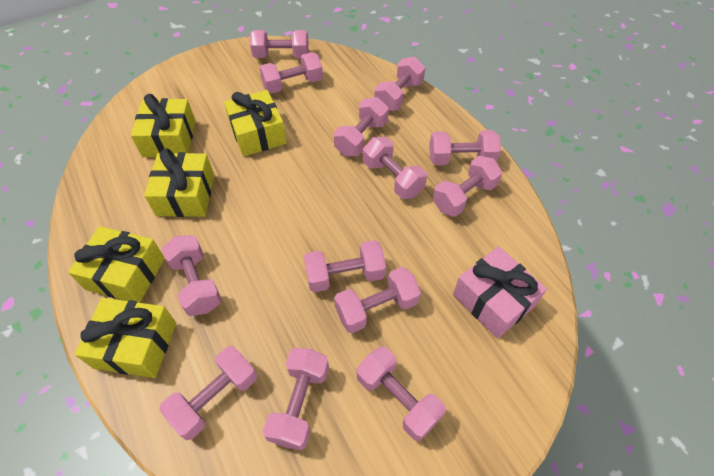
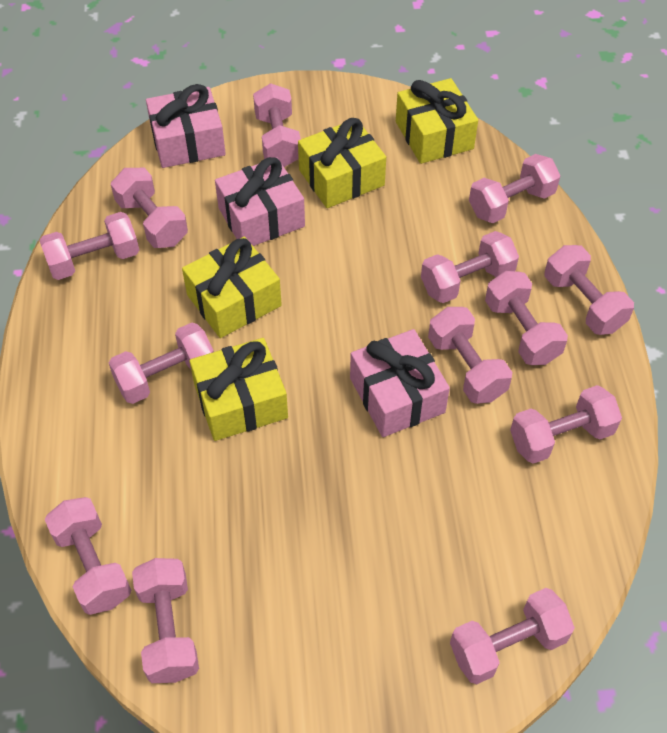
pink gift: 1 -> 3
yellow gift: 5 -> 4

